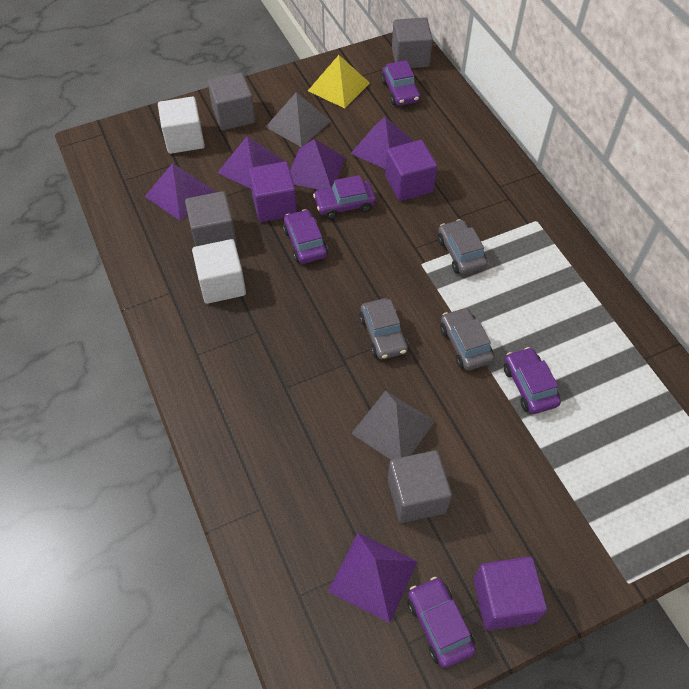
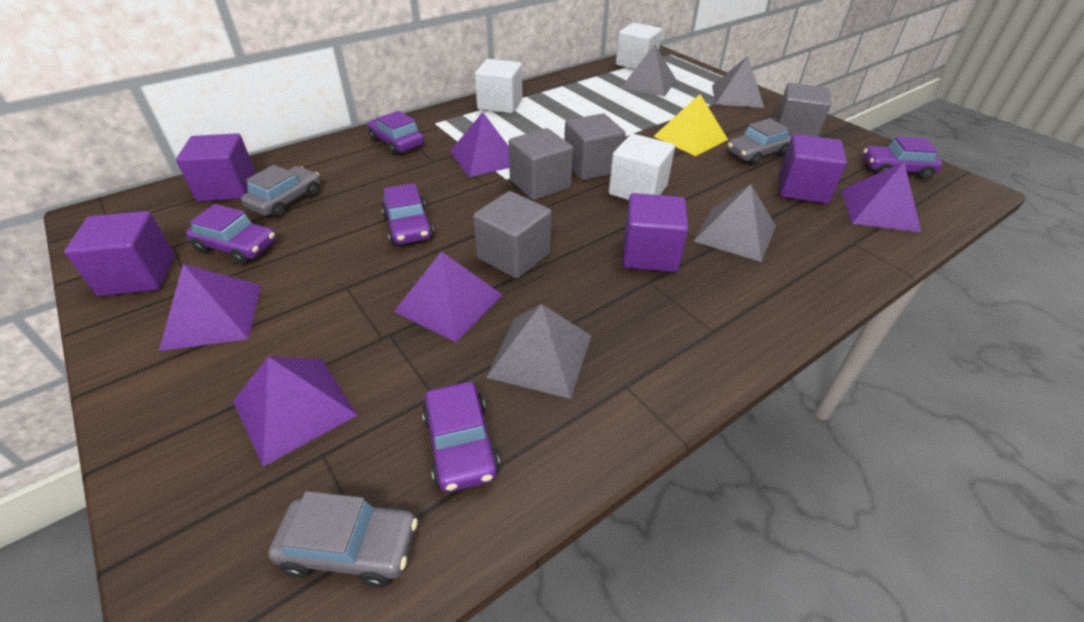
grey pyramid: 2 -> 4
purple cube: 3 -> 4
white cube: 2 -> 3

